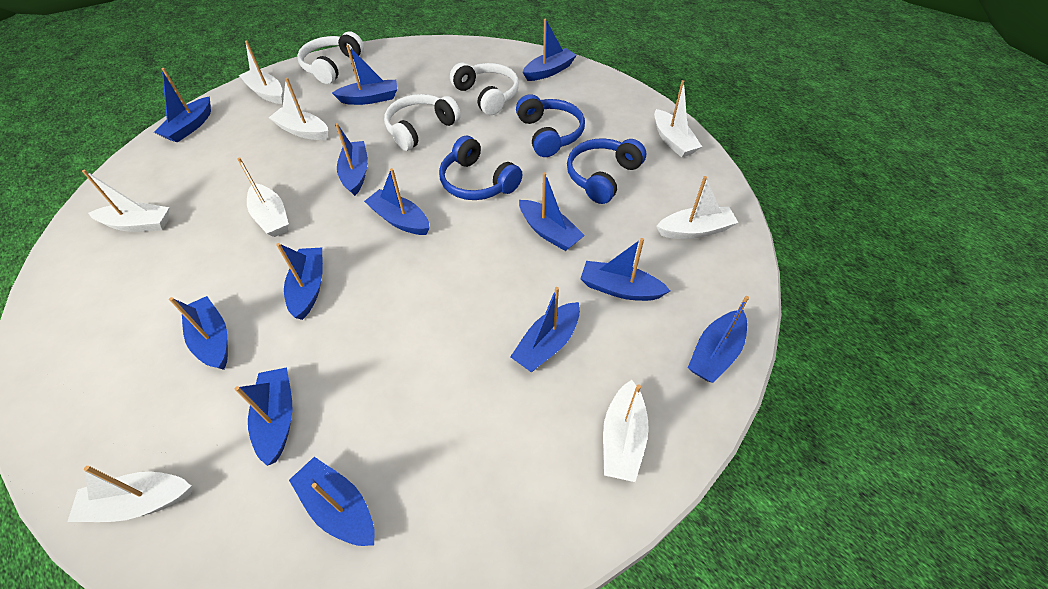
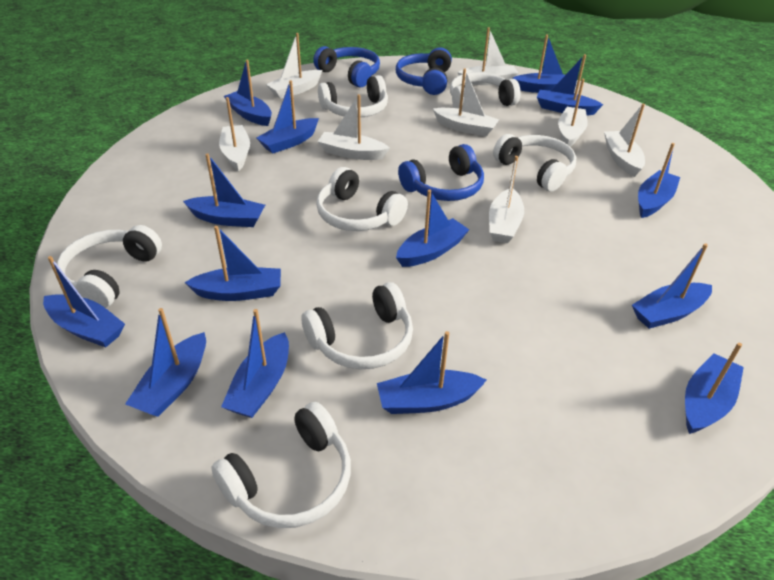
blue boat: 13 -> 14
white headphones: 3 -> 7

